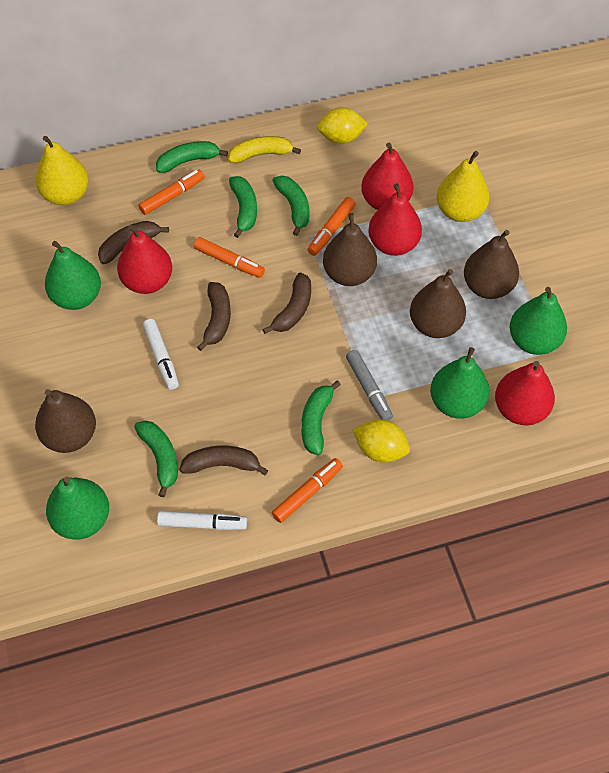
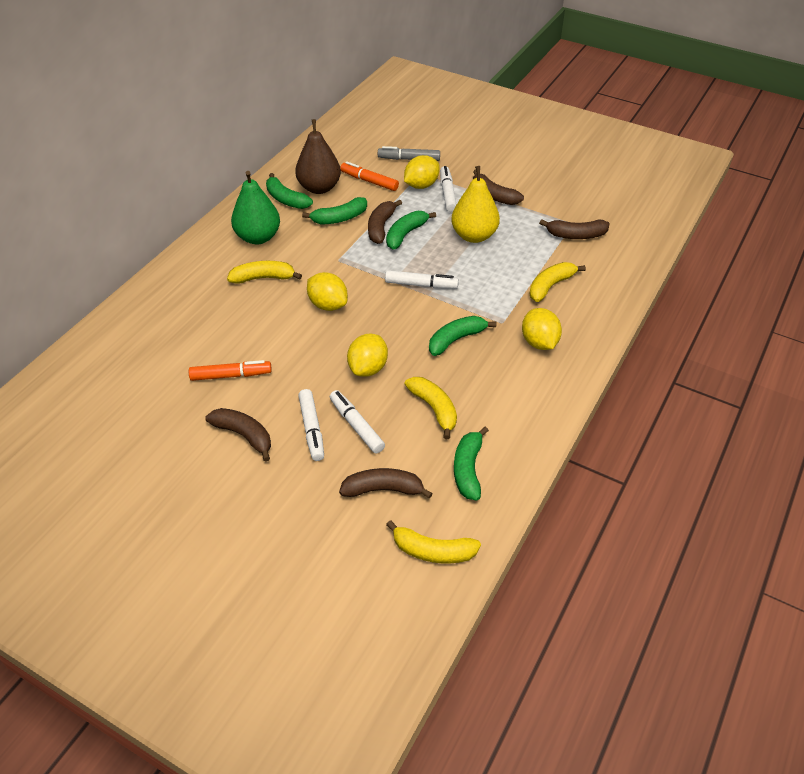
brown banana: 4 -> 5
brown pear: 4 -> 1
green pear: 4 -> 1
orange marker: 4 -> 2
red pear: 4 -> 0
white marker: 2 -> 4
yellow banana: 1 -> 4
yellow lemon: 2 -> 4
yellow pear: 2 -> 1

